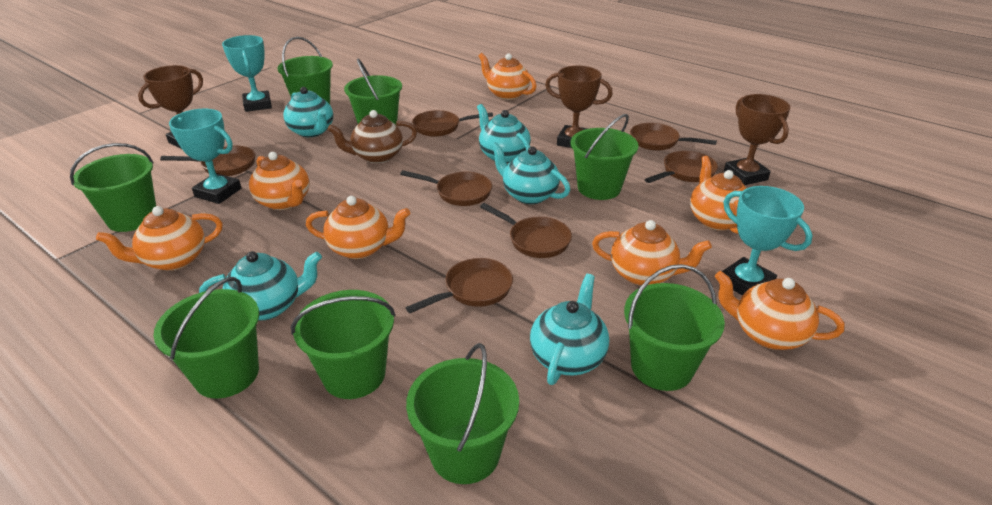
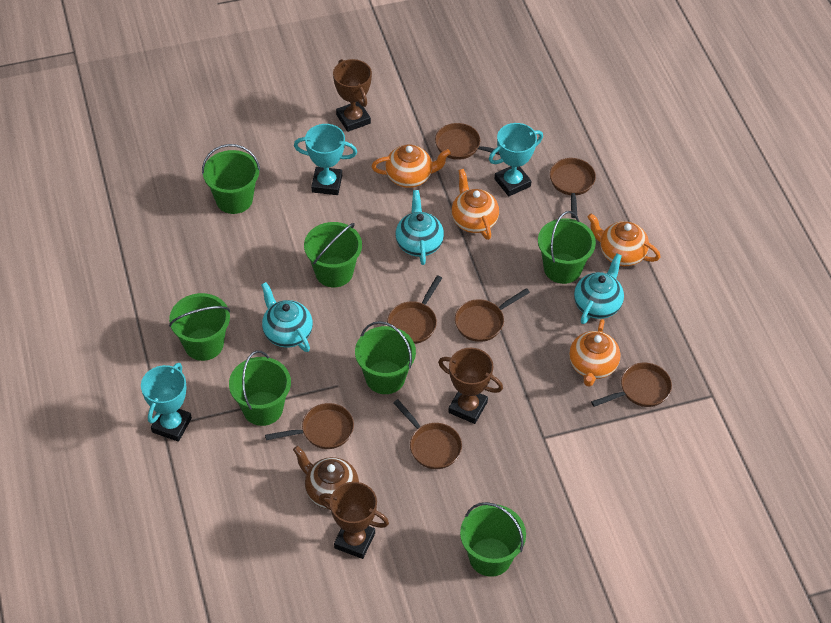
green bucket: 8 -> 7
orange teapot: 7 -> 4
turquoise teapot: 5 -> 3

